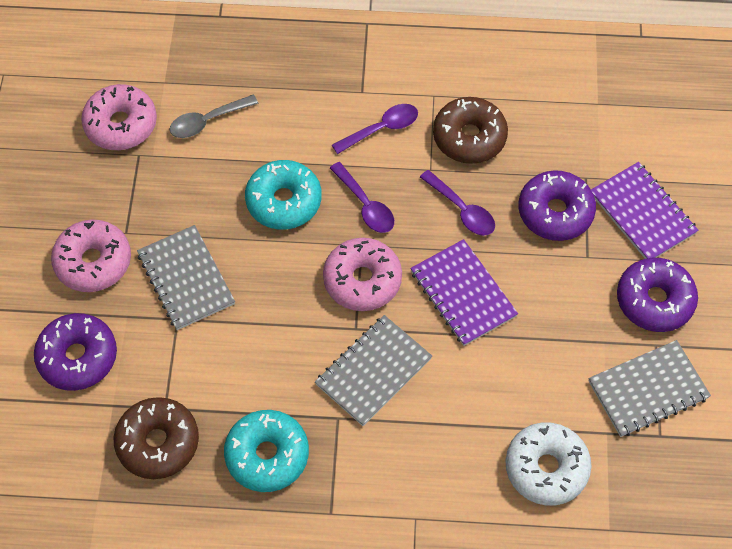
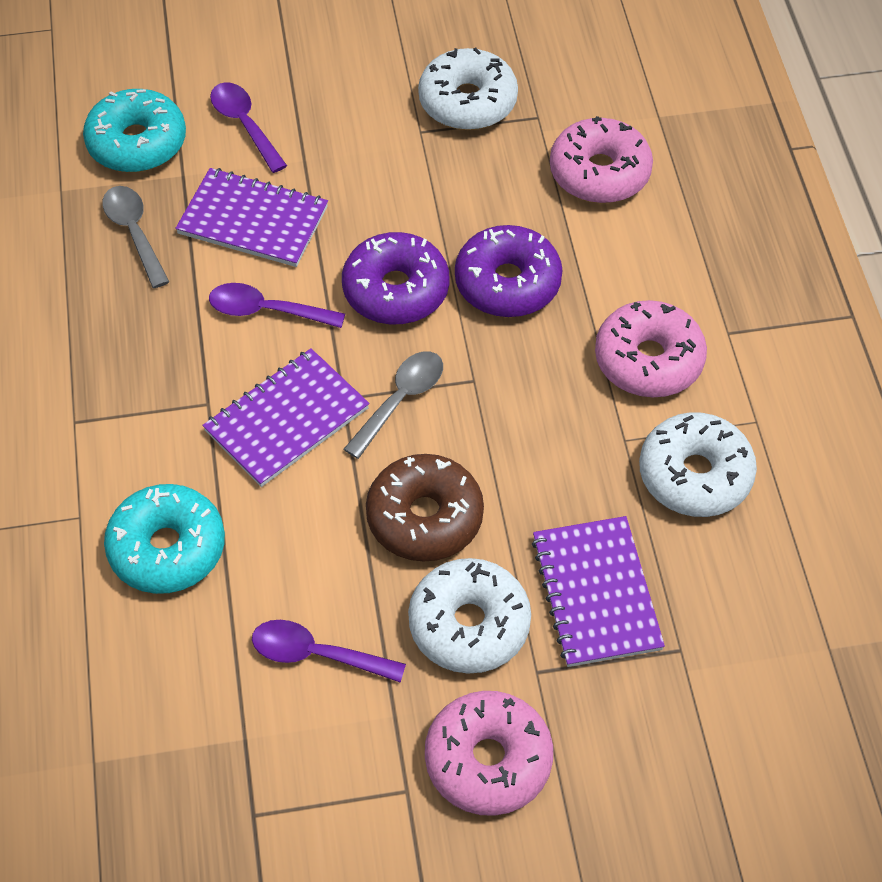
brown donut: 2 -> 1
grey notebook: 3 -> 0
grey spoon: 1 -> 2
purple donut: 3 -> 2
purple notebook: 2 -> 3
white donut: 1 -> 3

